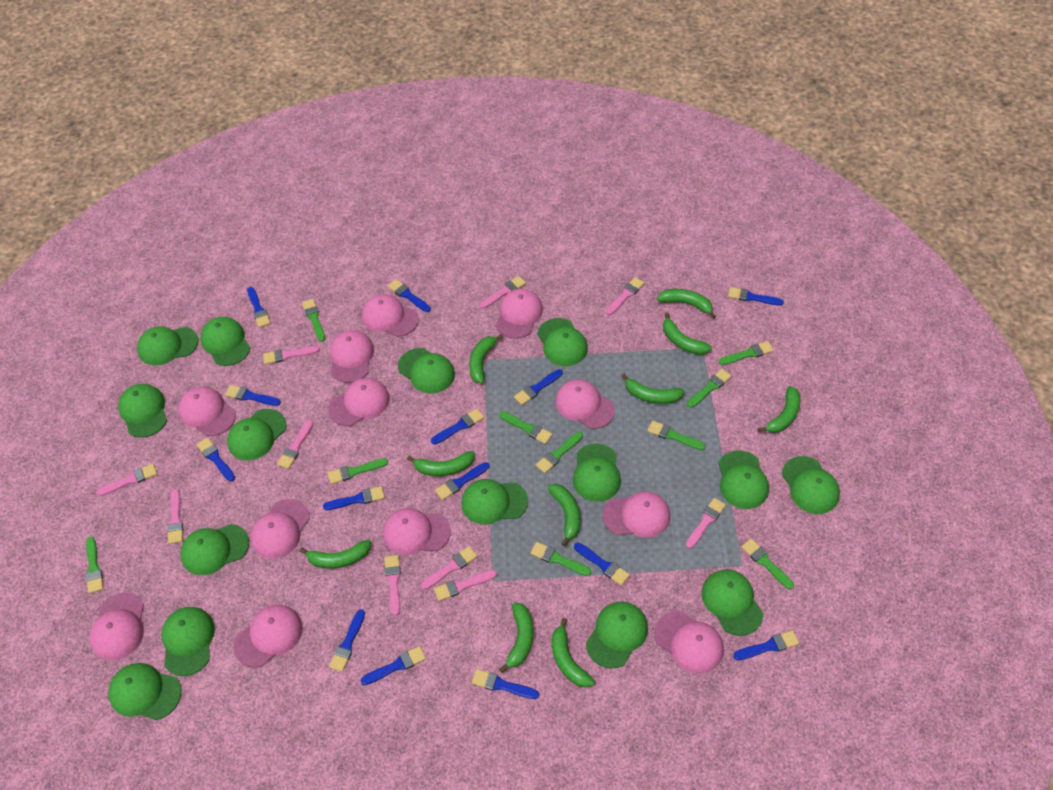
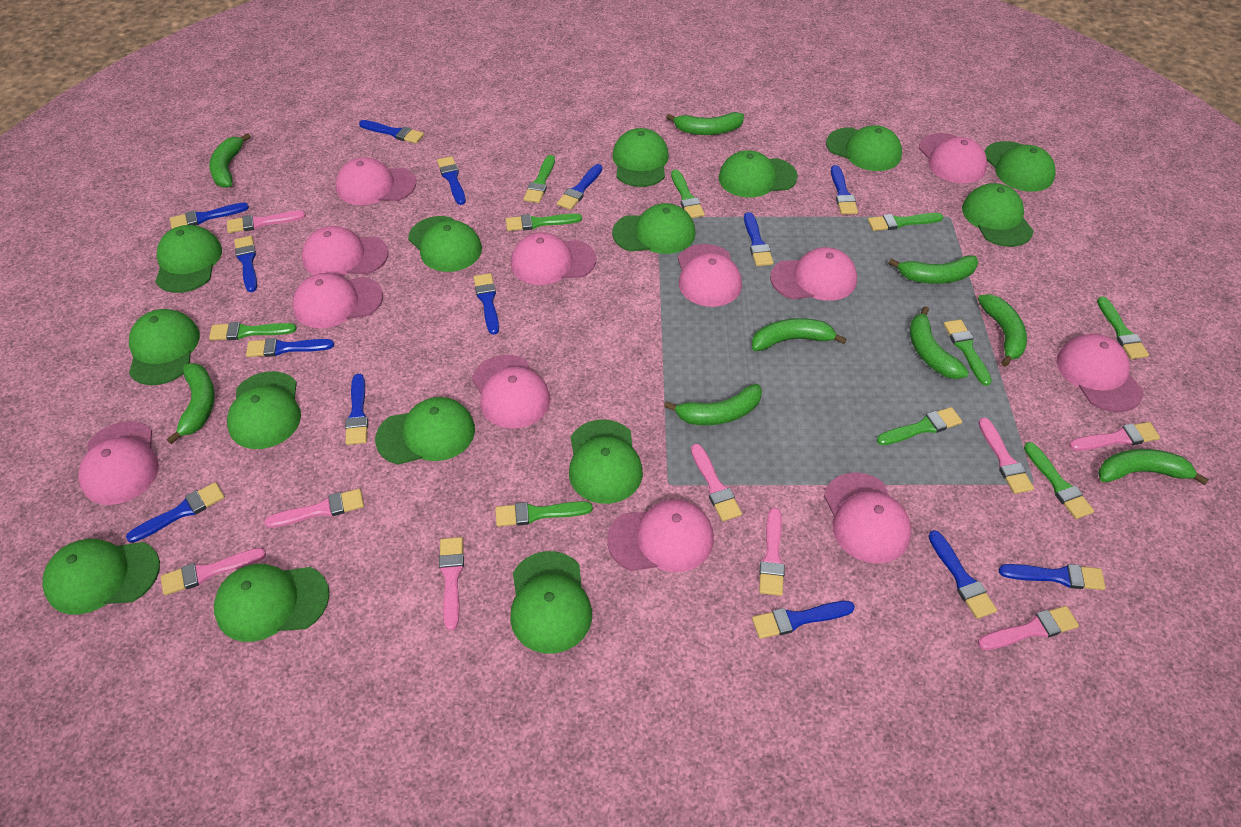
green banana: 10 -> 9
pink brush: 10 -> 9

